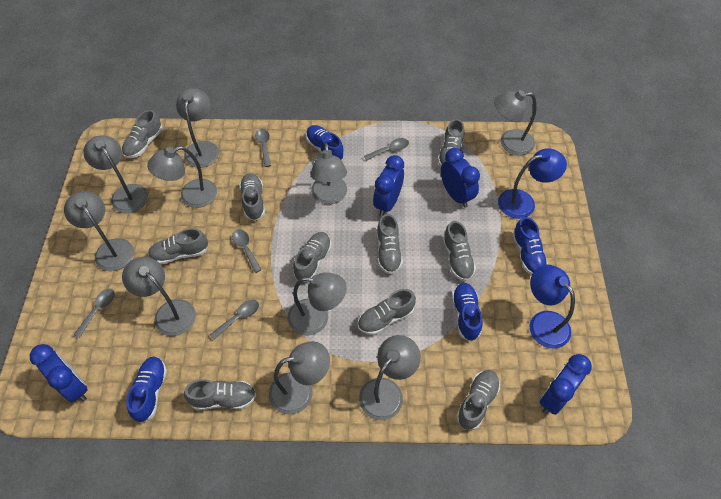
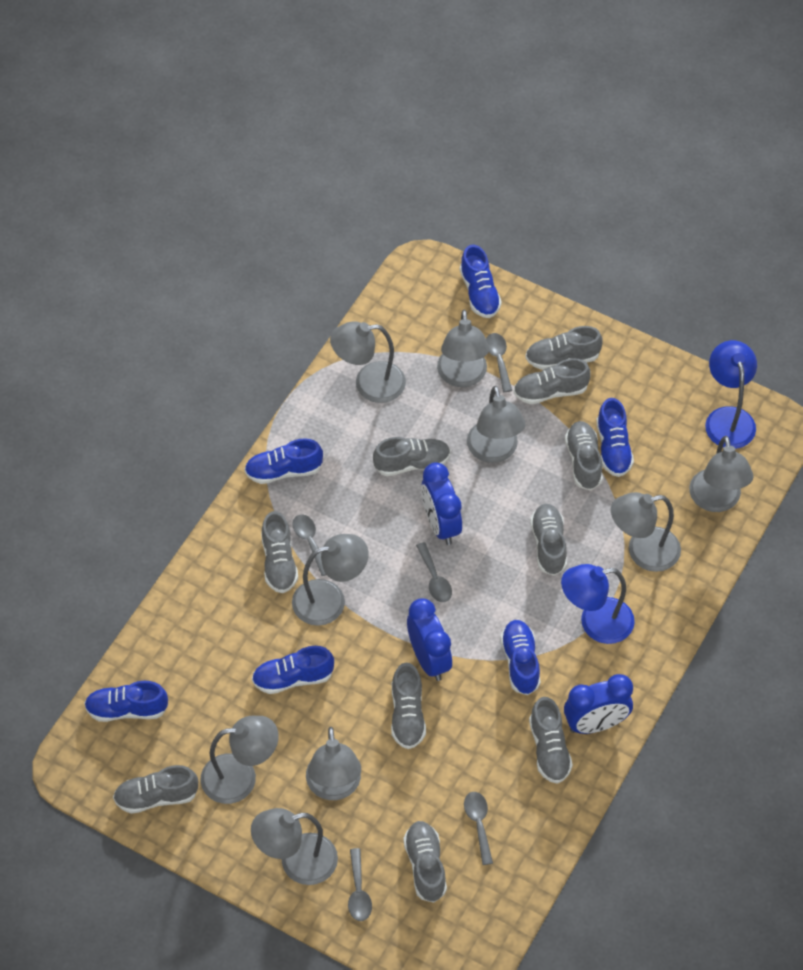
blue clock: 4 -> 3
blue shoe: 4 -> 6
grey lamp: 10 -> 9

